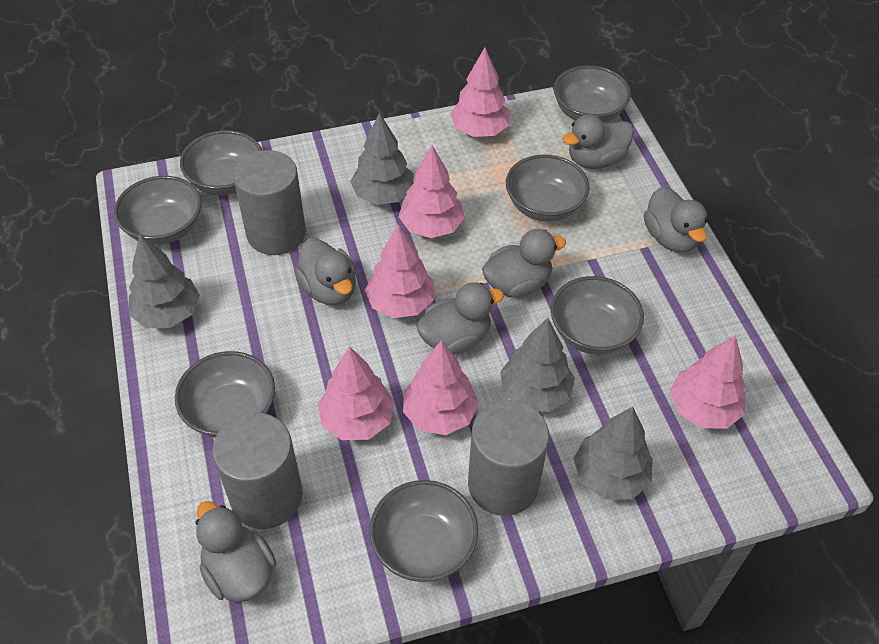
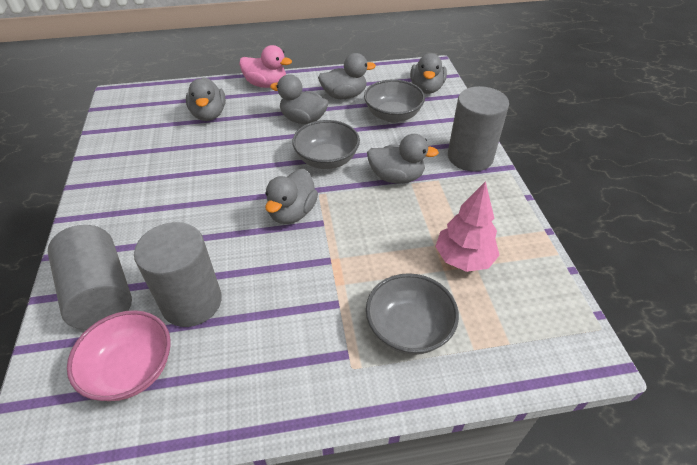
grey bowl: 7 -> 3
grey tree: 4 -> 0
pink bowl: 0 -> 1
pink duck: 0 -> 1
pink tree: 6 -> 1

